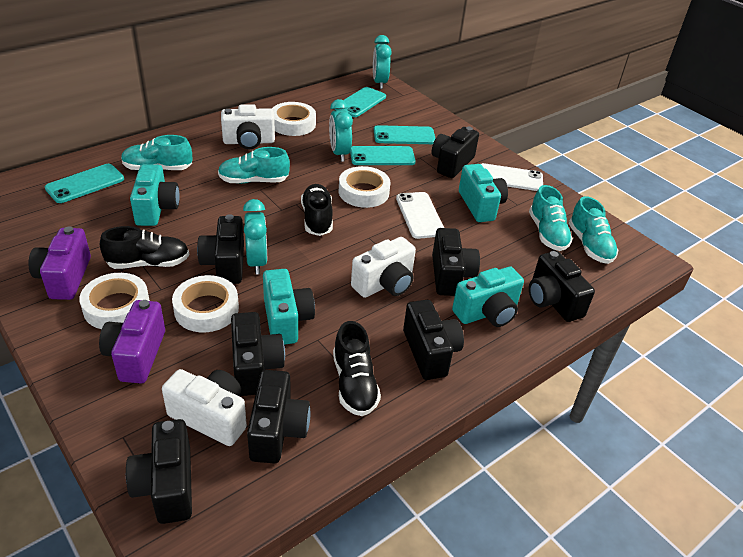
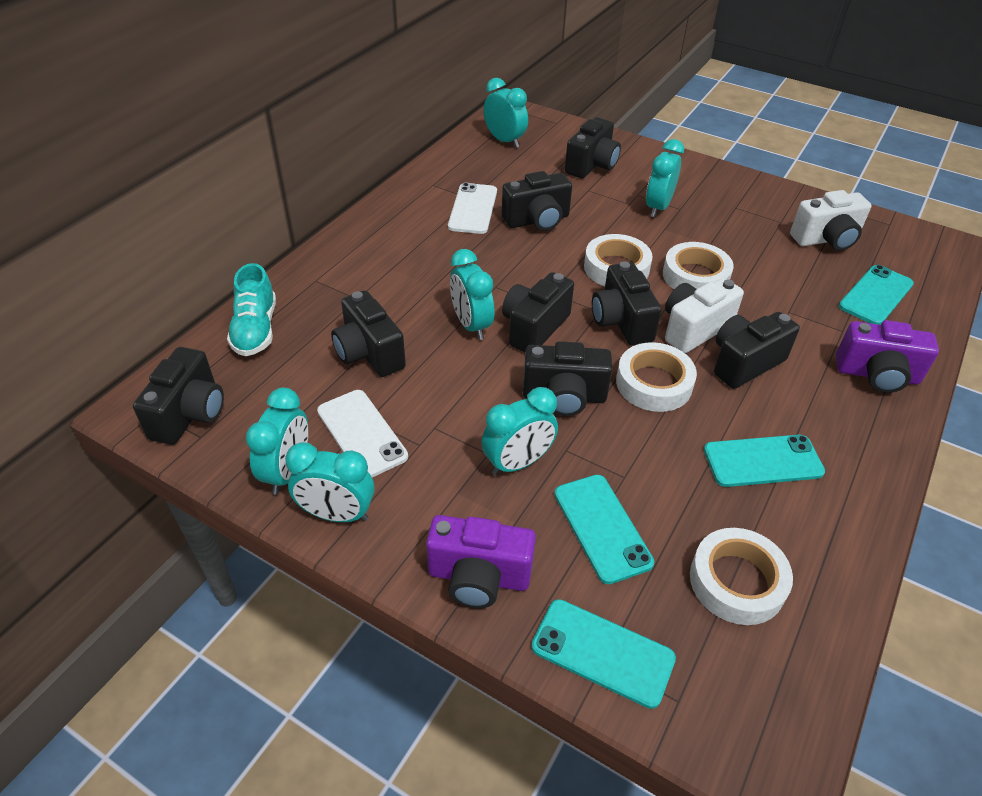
black shoe: 3 -> 0
turquoise camera: 4 -> 0
turquoise clock: 3 -> 6
turquoise shoe: 4 -> 1
white camera: 3 -> 2

